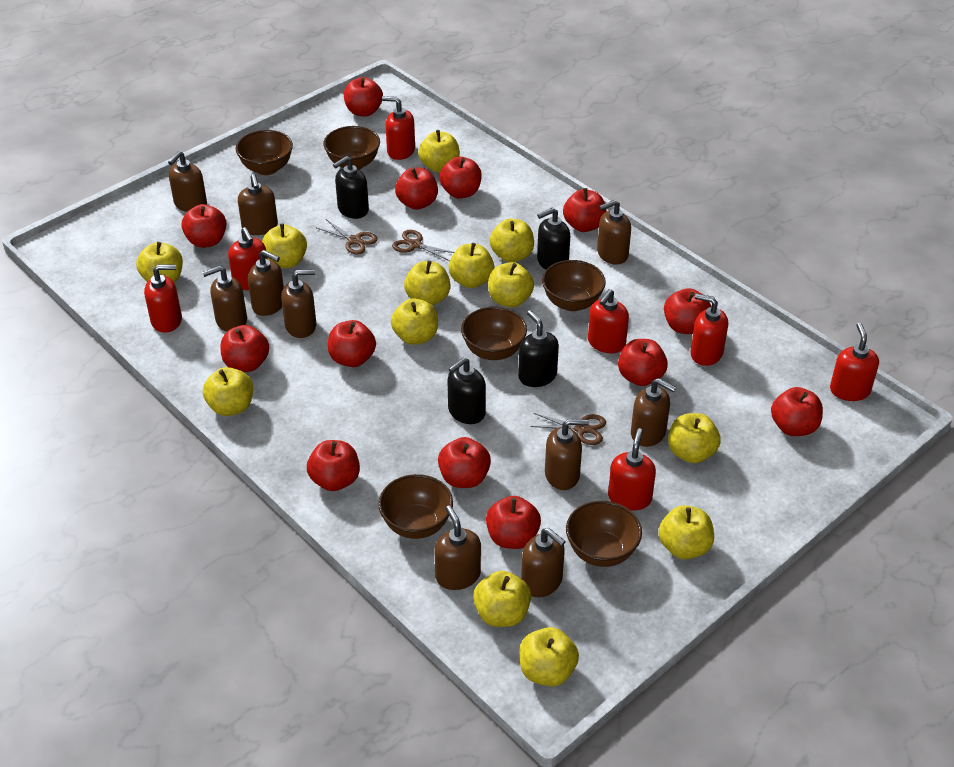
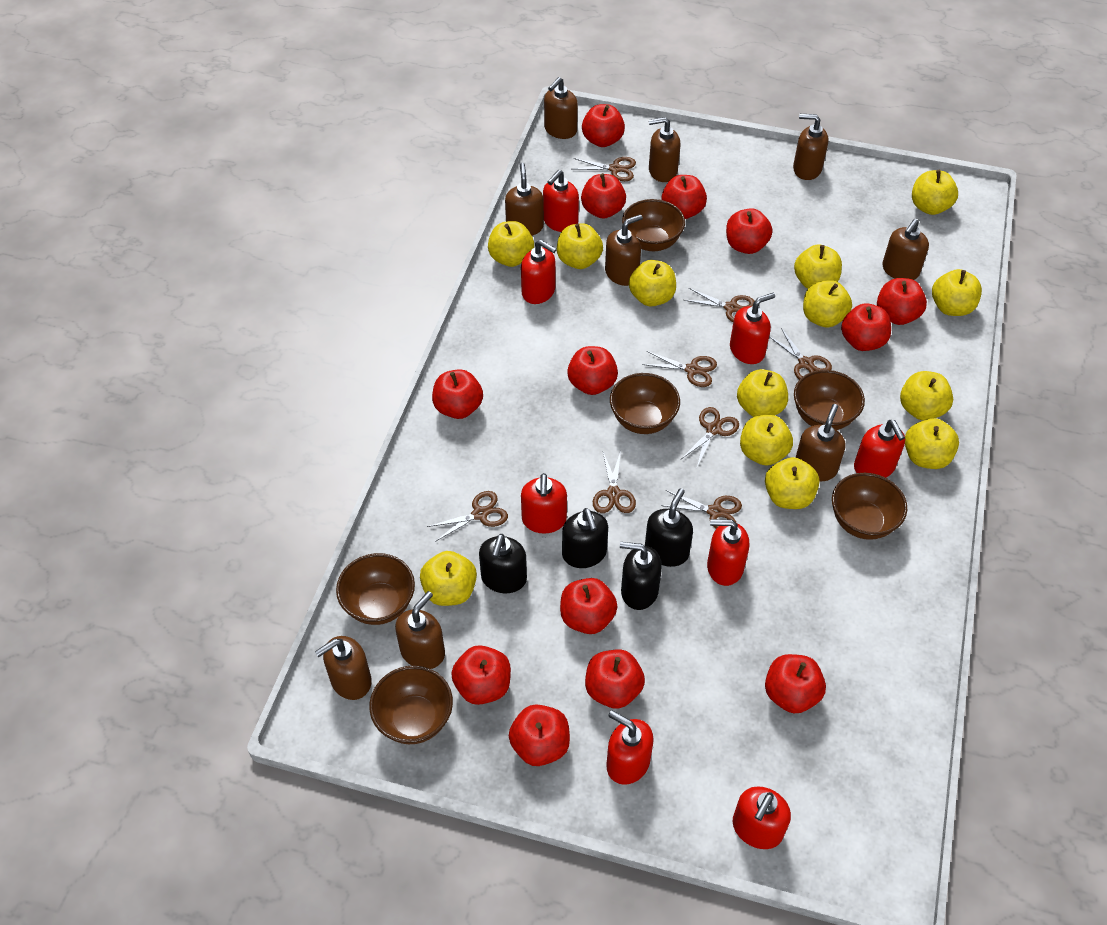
brown scissors: 3 -> 8
brown soap dispenser: 10 -> 9
red soap dispenser: 7 -> 8

